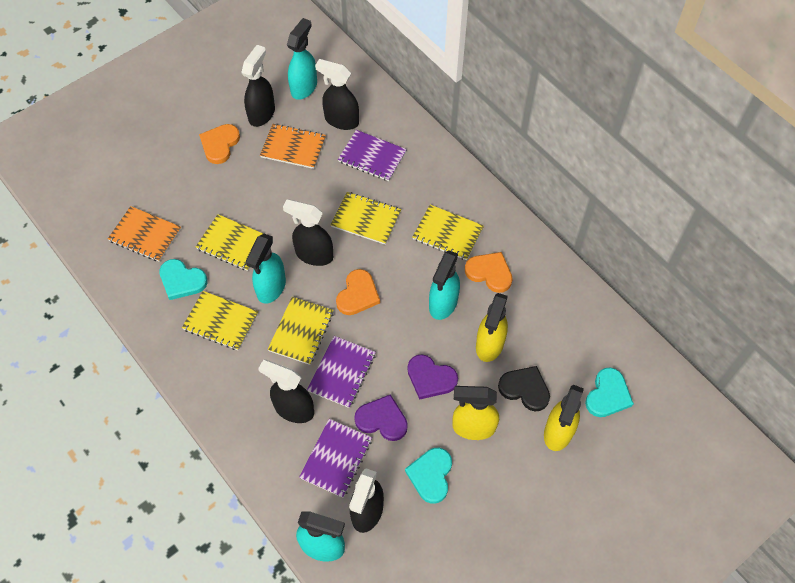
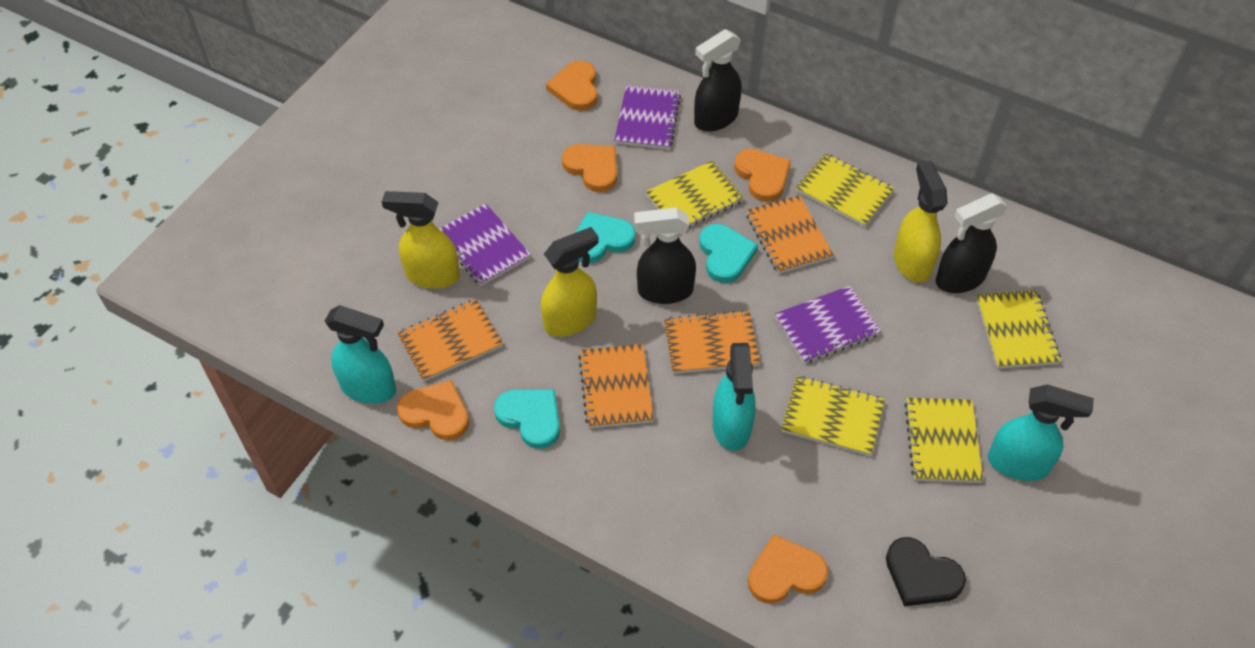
black spray bottle: 5 -> 3
orange heart: 3 -> 5
orange notebook: 2 -> 4
purple heart: 2 -> 0
turquoise spray bottle: 4 -> 3

